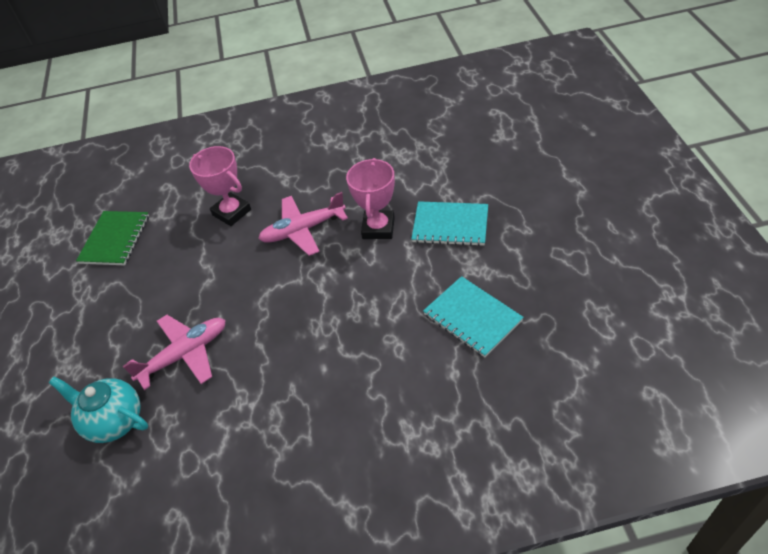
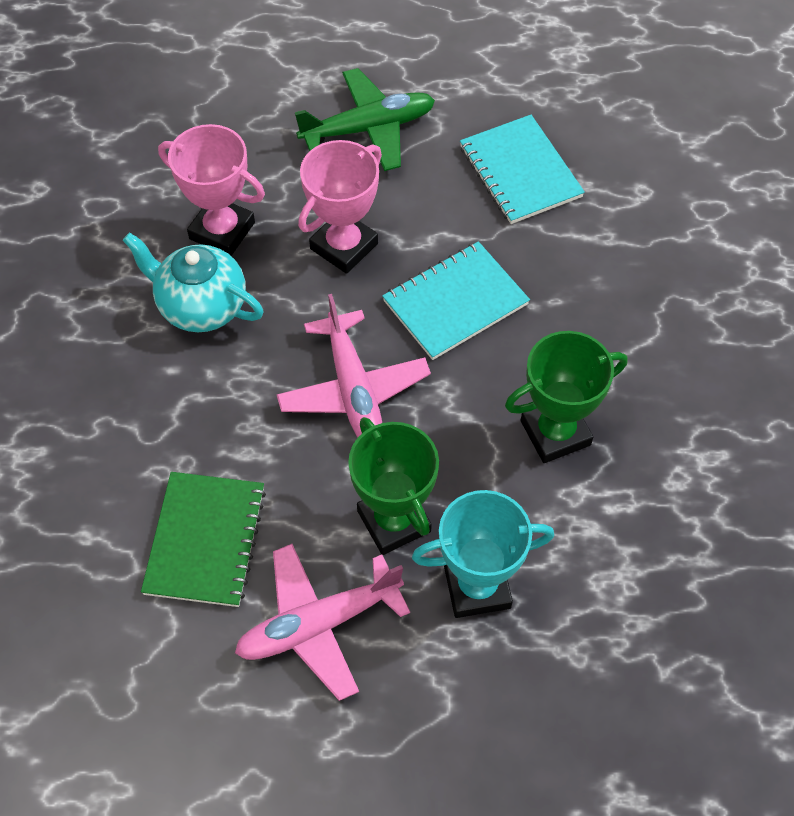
green plane: 0 -> 1
green trophy: 0 -> 2
turquoise trophy: 0 -> 1

